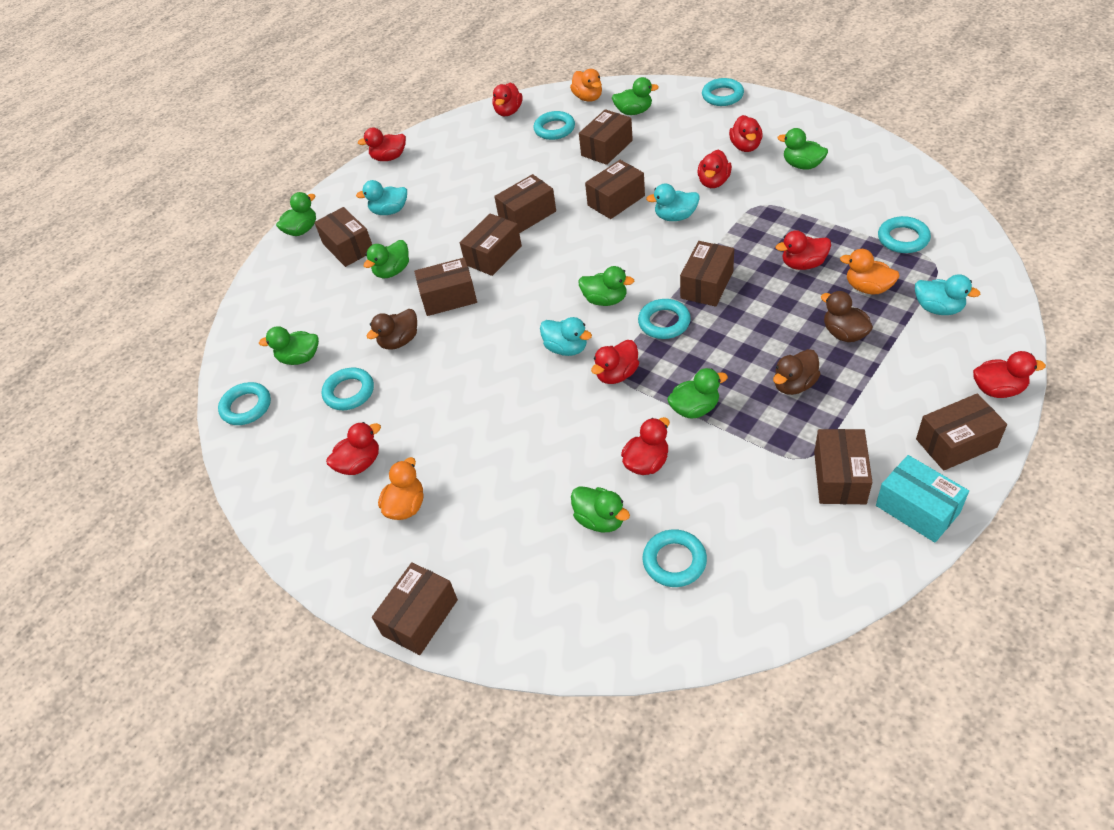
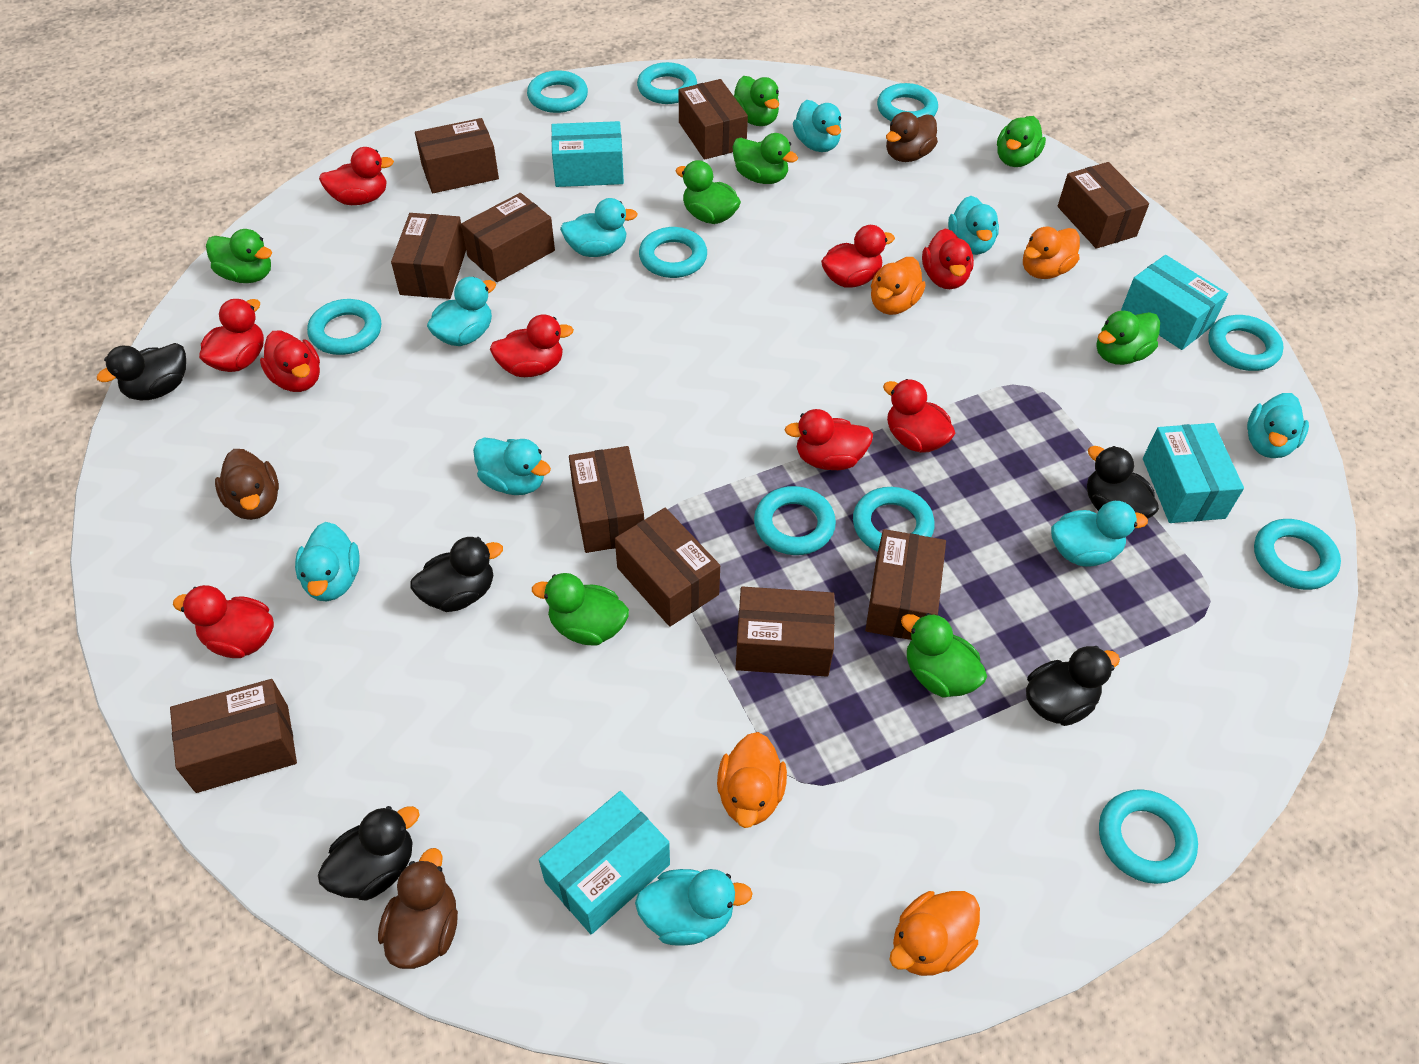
black duck: 0 -> 5
orange duck: 3 -> 4
turquoise box: 1 -> 4
turquoise duck: 4 -> 9
turquoise ring: 7 -> 10

